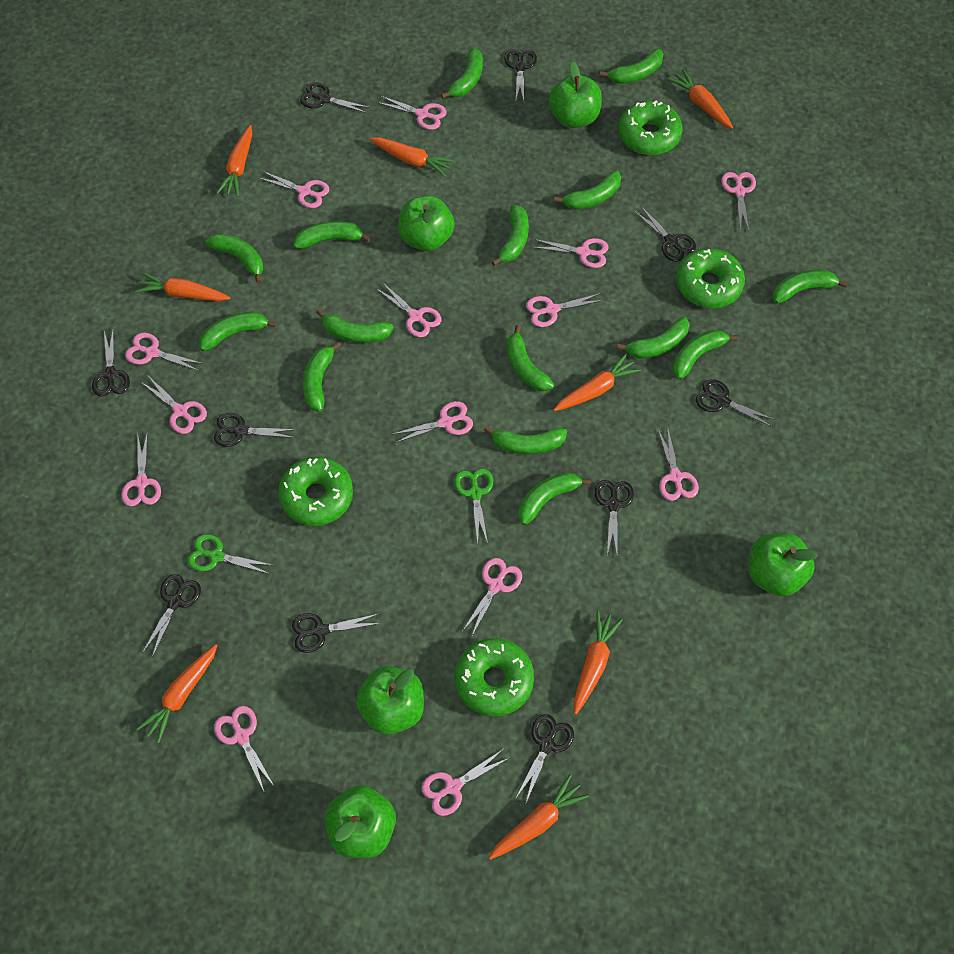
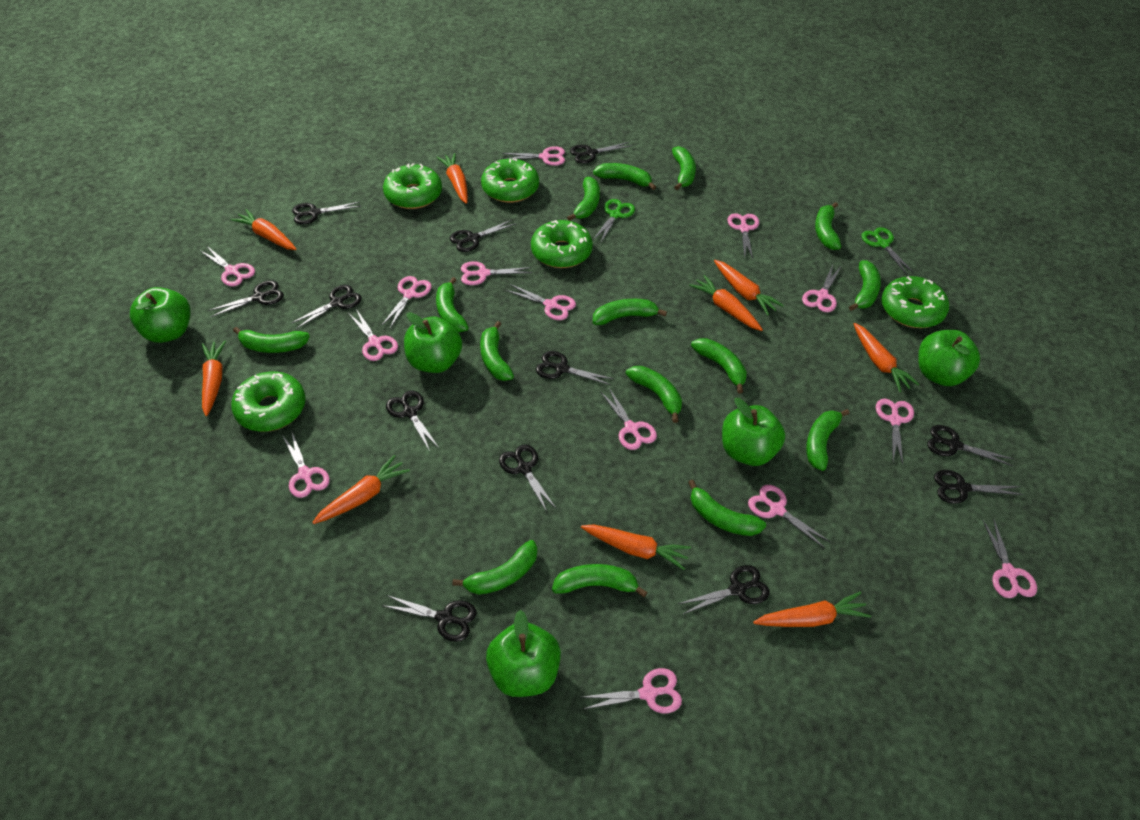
black scissors: 10 -> 12
green donut: 4 -> 5
orange carrot: 8 -> 9

